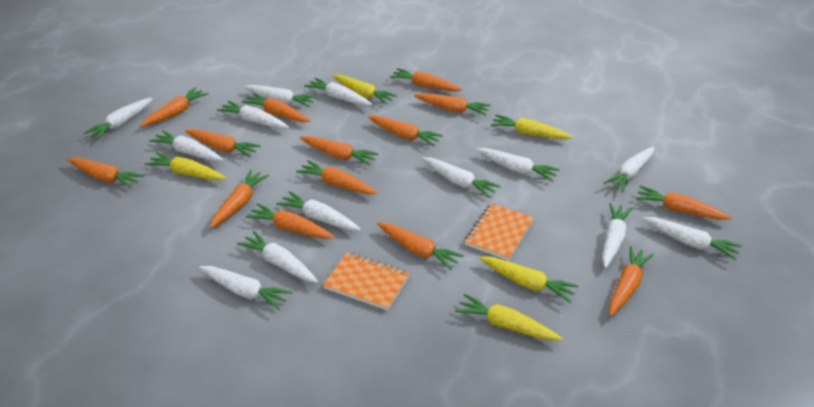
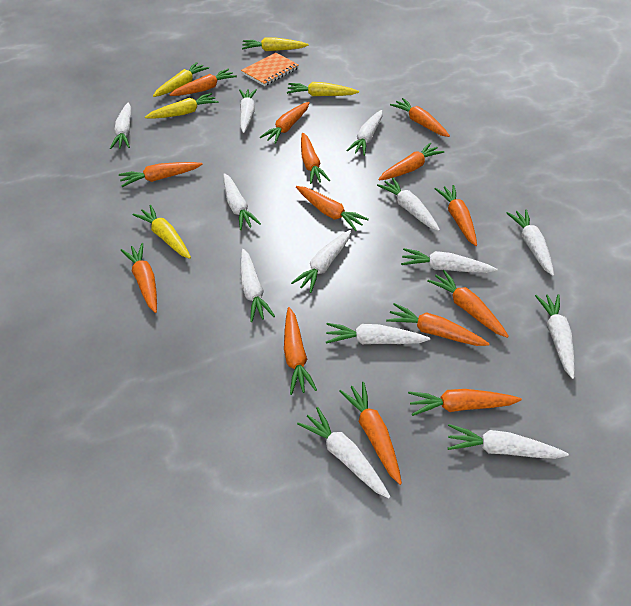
orange notebook: 2 -> 1

